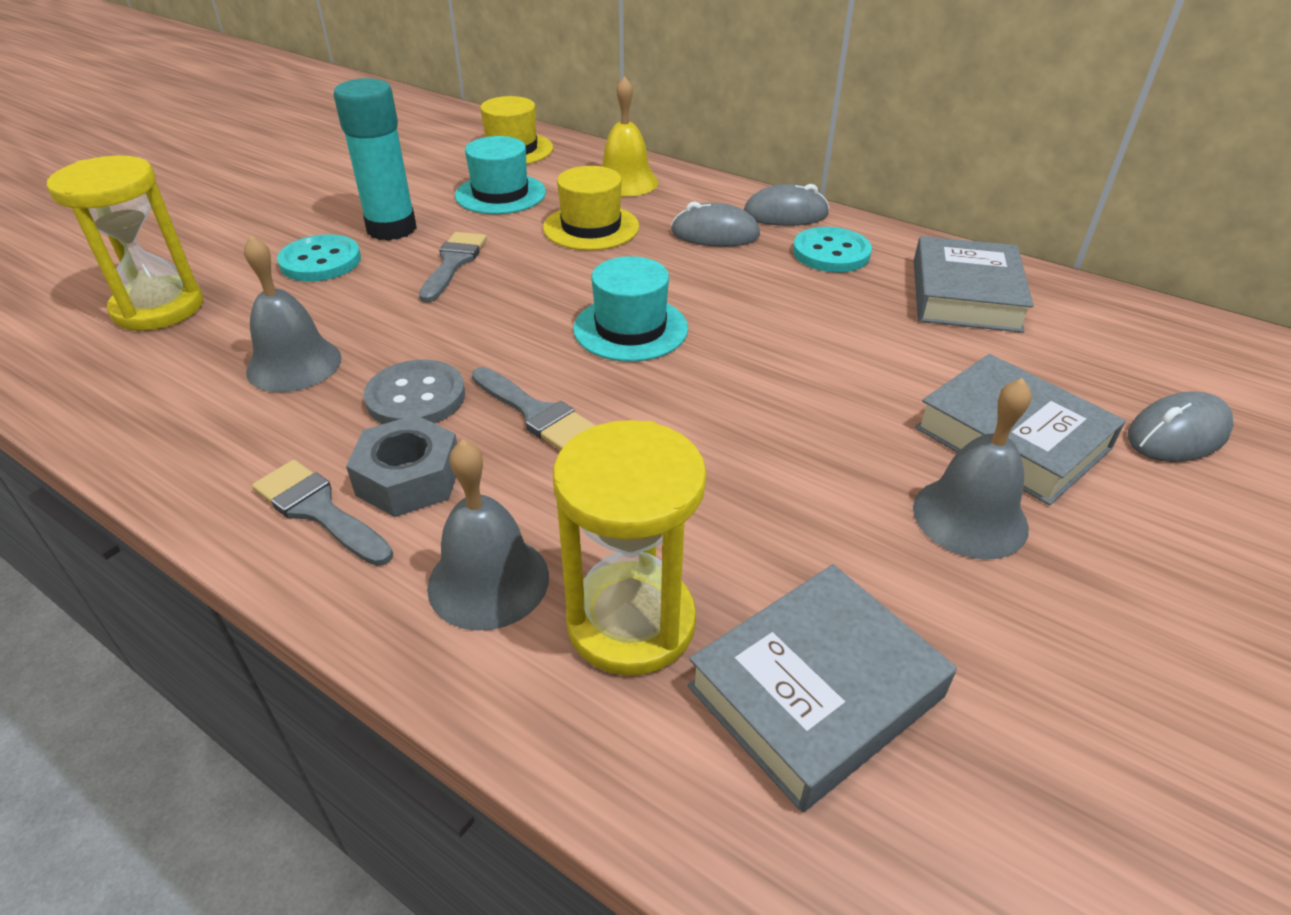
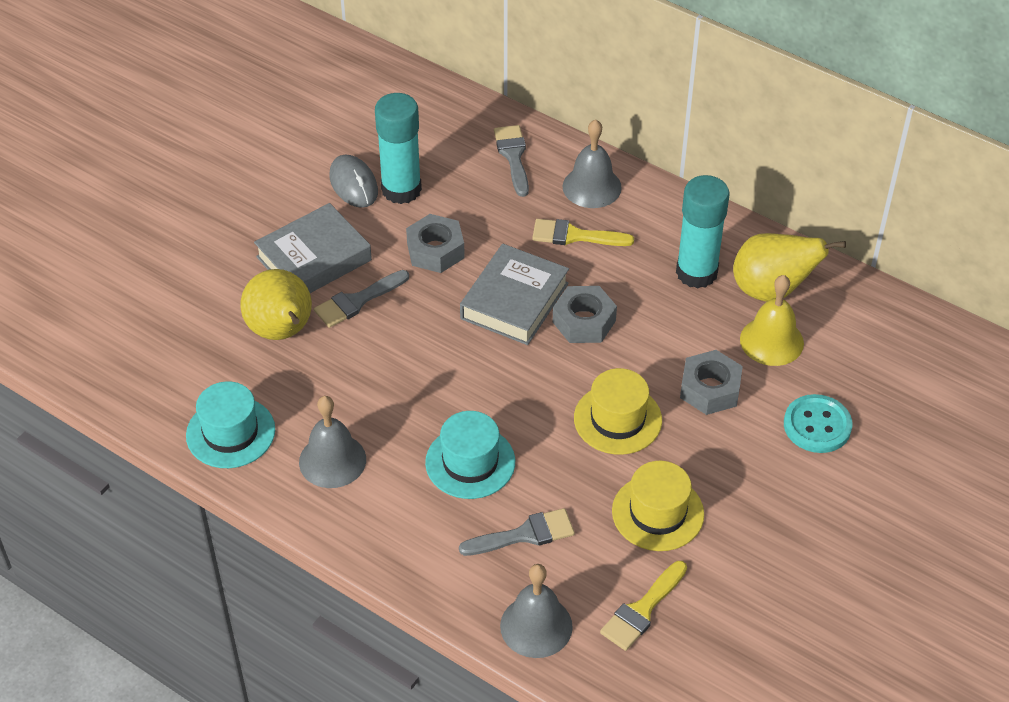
grey book: 3 -> 2
grey button: 1 -> 0
grey mouse: 3 -> 1
grey nut: 1 -> 3
turquoise button: 2 -> 1
turquoise glue stick: 1 -> 2
yellow brush: 0 -> 2
yellow hourglass: 2 -> 0
yellow pear: 0 -> 2

